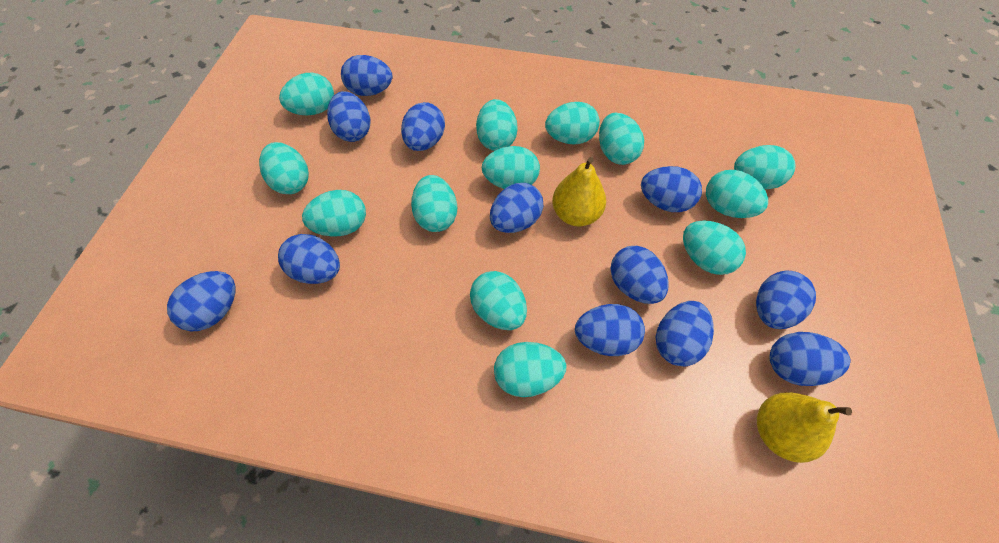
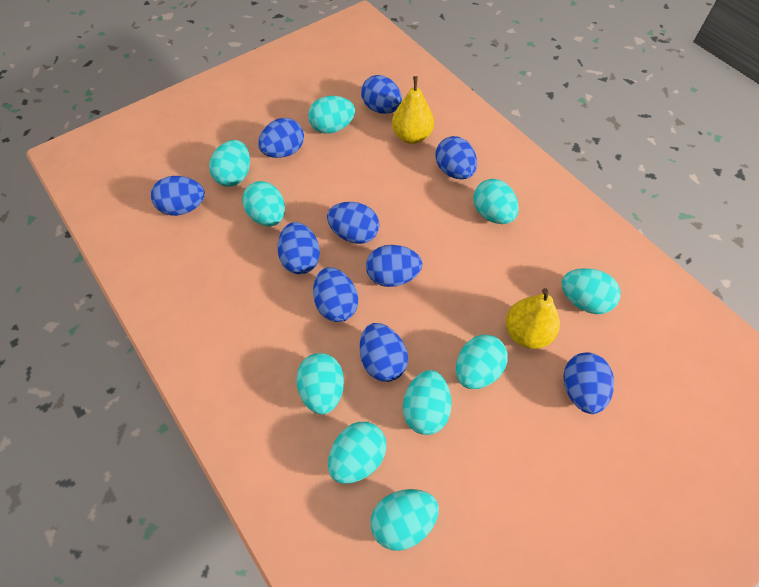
blue egg: 12 -> 10
turquoise egg: 13 -> 10

